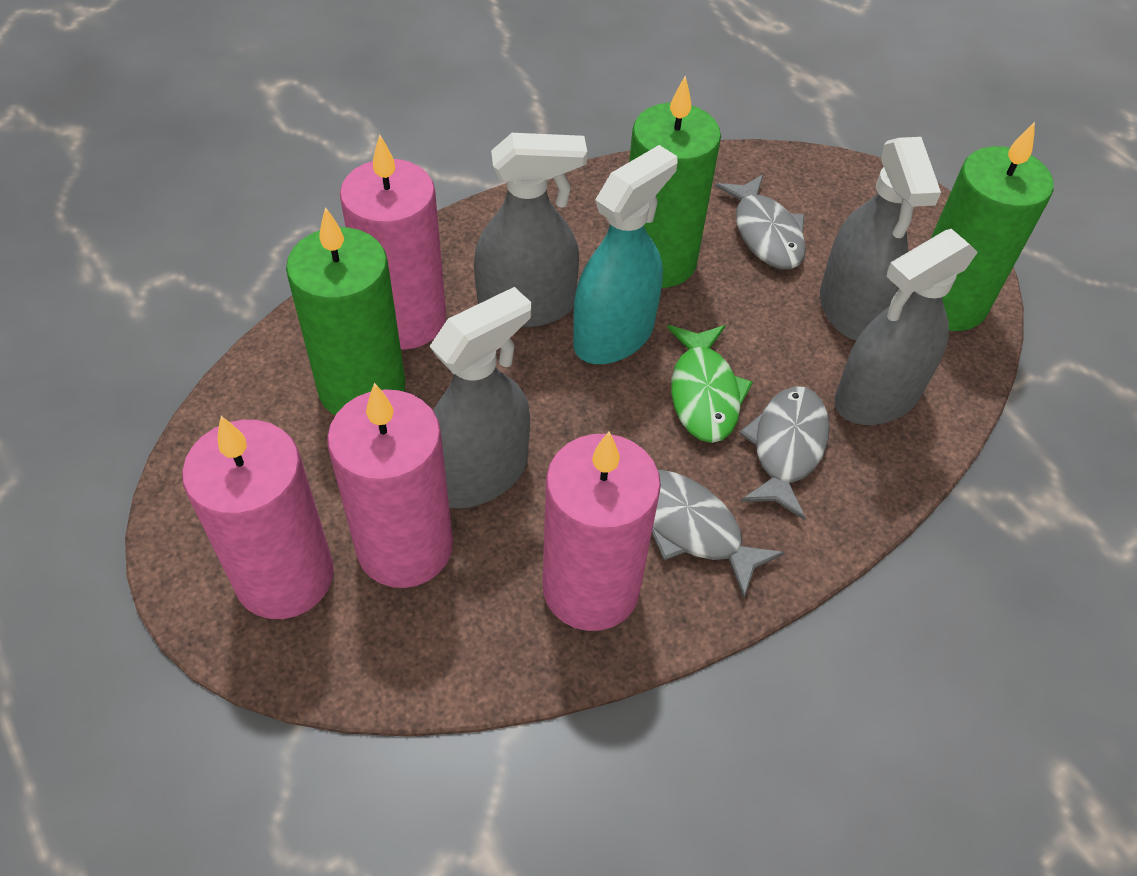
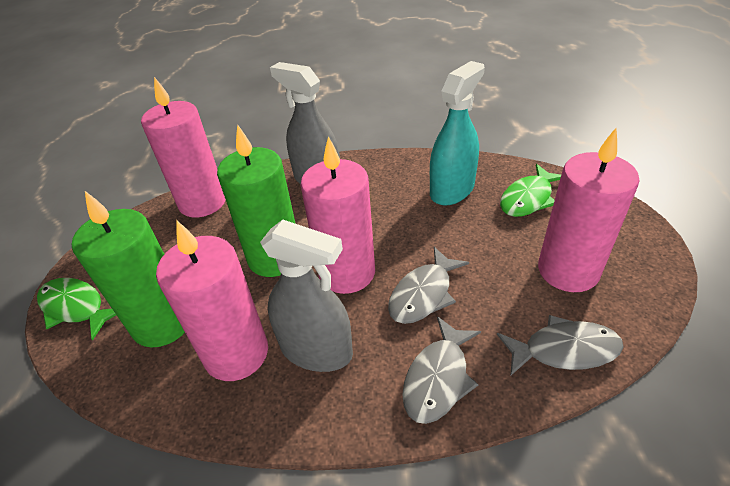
green candle: 3 -> 2
green fish: 1 -> 2
grey spray bottle: 4 -> 2

